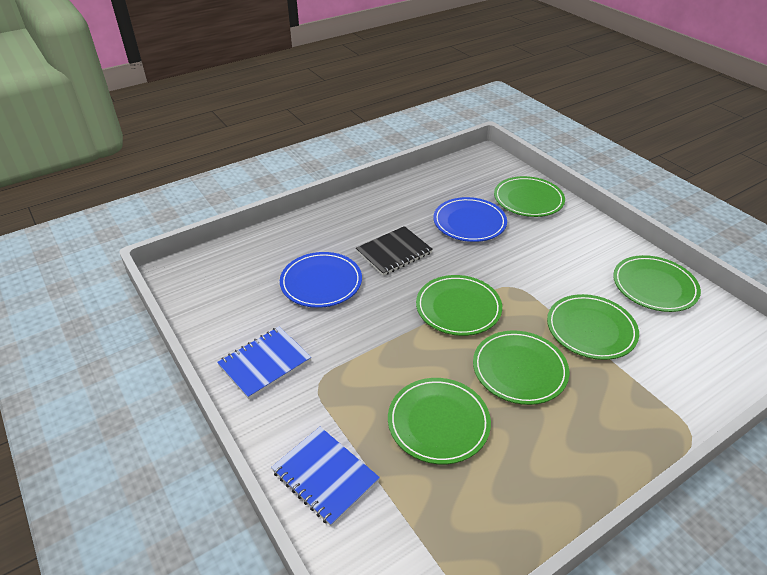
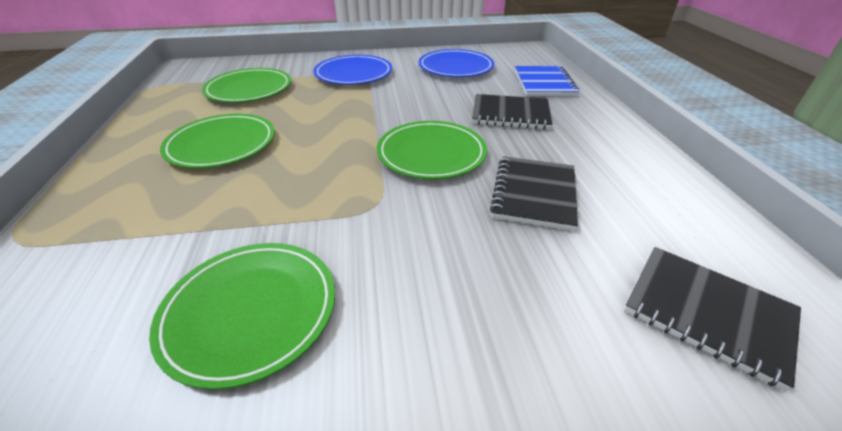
black notebook: 1 -> 3
blue notebook: 2 -> 1
green plate: 6 -> 4

